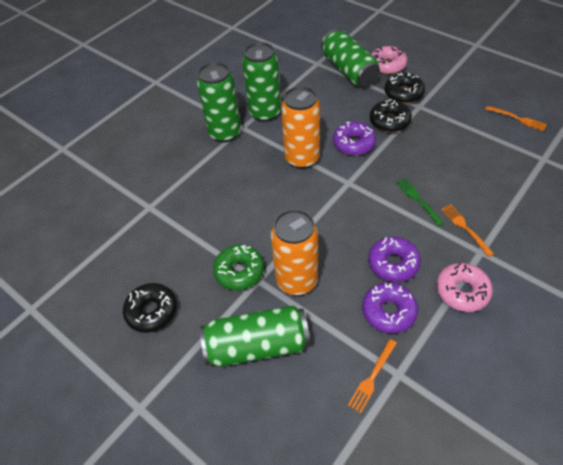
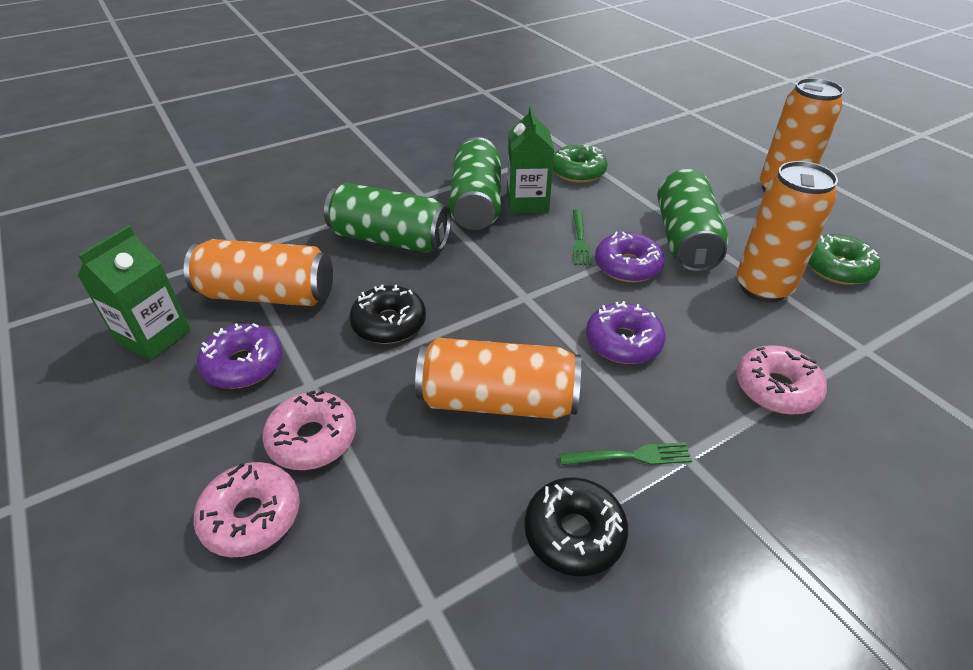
black donut: 3 -> 2
green can: 4 -> 3
green carton: 0 -> 2
green donut: 1 -> 2
green fork: 1 -> 2
orange can: 2 -> 4
orange fork: 3 -> 0
pink donut: 2 -> 3

